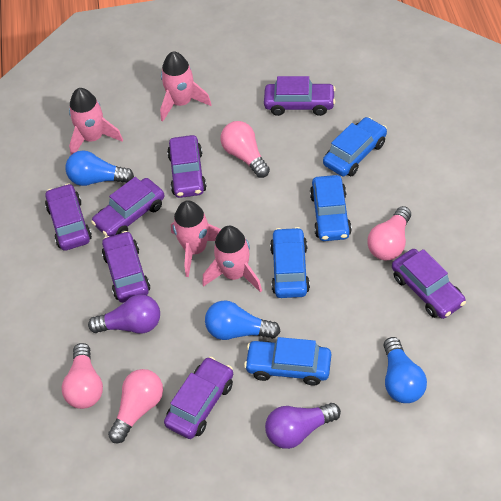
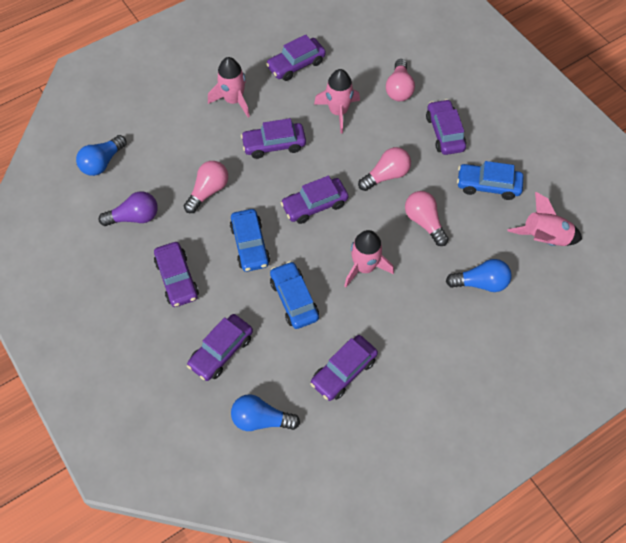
blue car: 4 -> 3
purple light bulb: 2 -> 1

